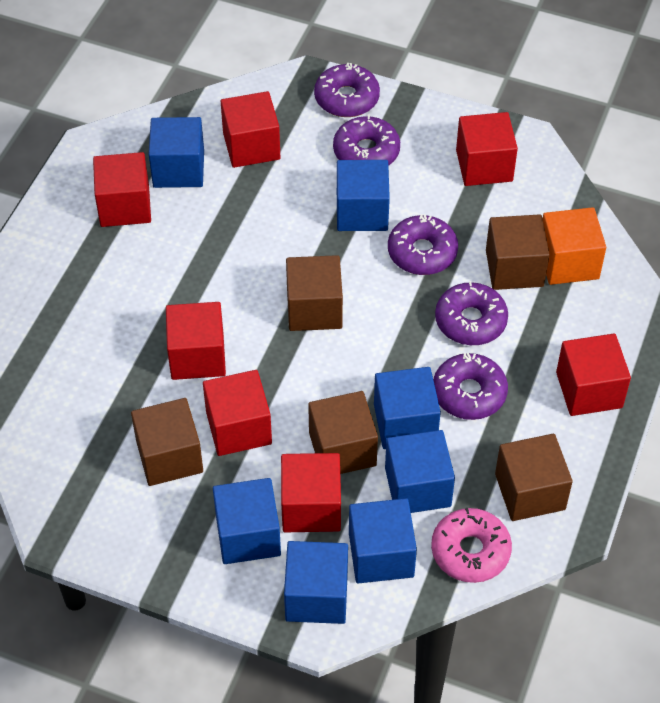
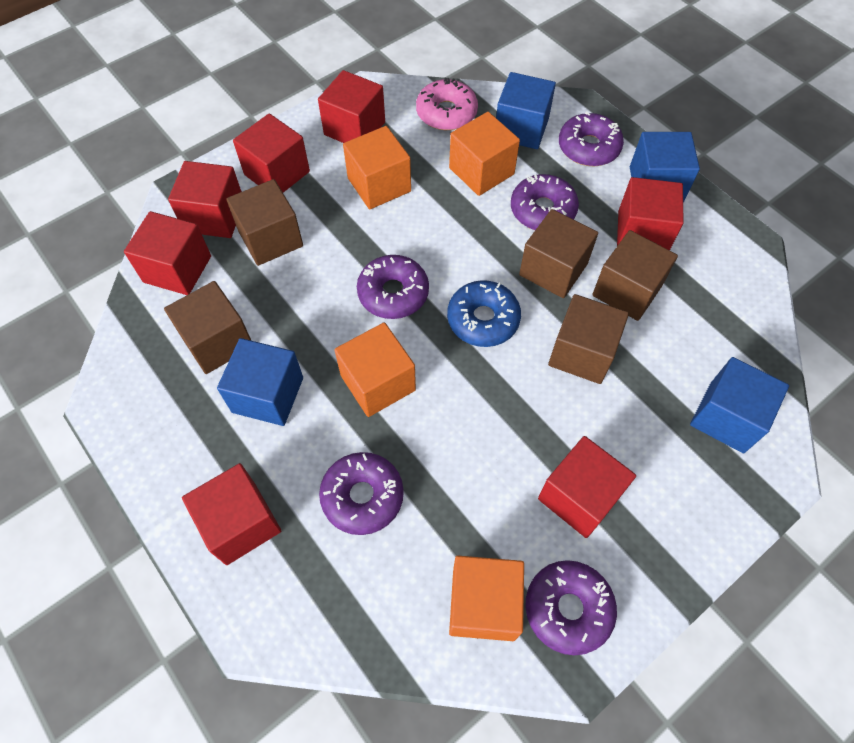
blue cube: 7 -> 4
blue donut: 0 -> 1
orange cube: 1 -> 4

